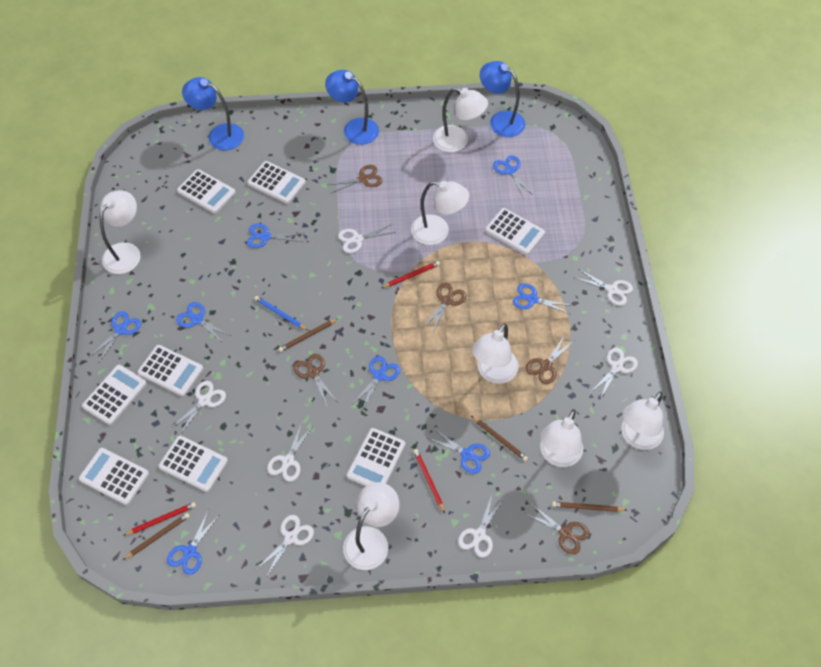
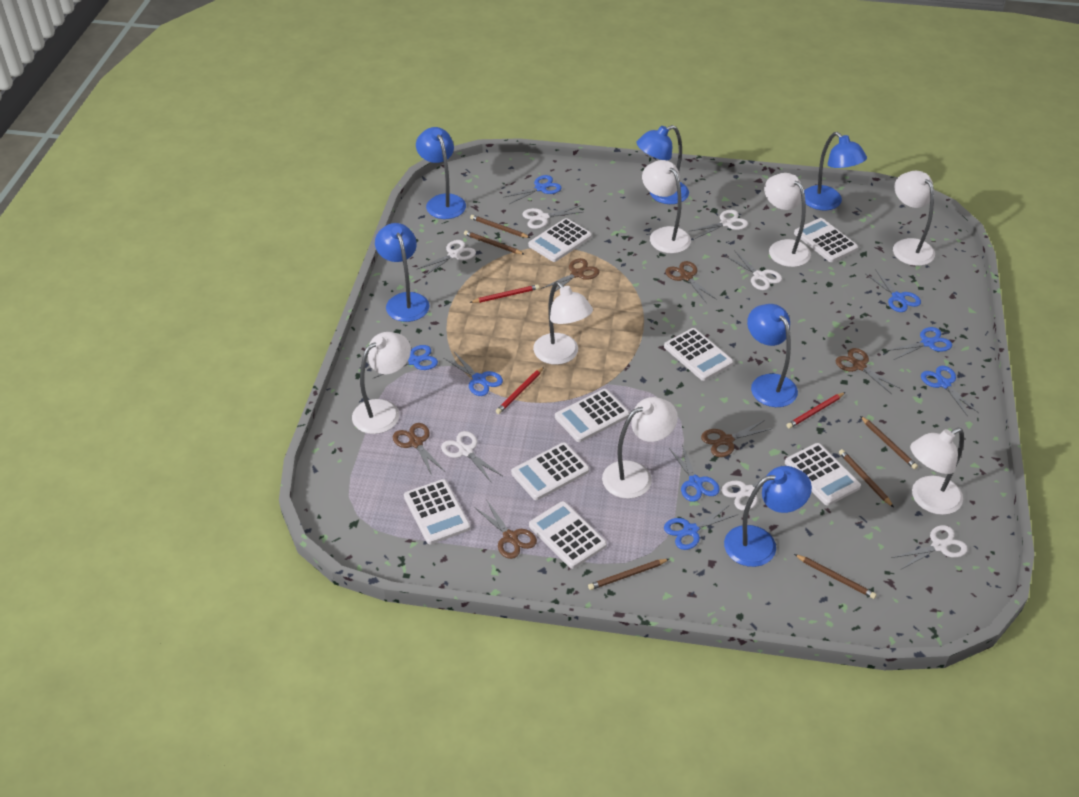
blue lamp: 3 -> 6
blue pencil: 1 -> 0
brown pencil: 4 -> 6
brown scissors: 5 -> 6

